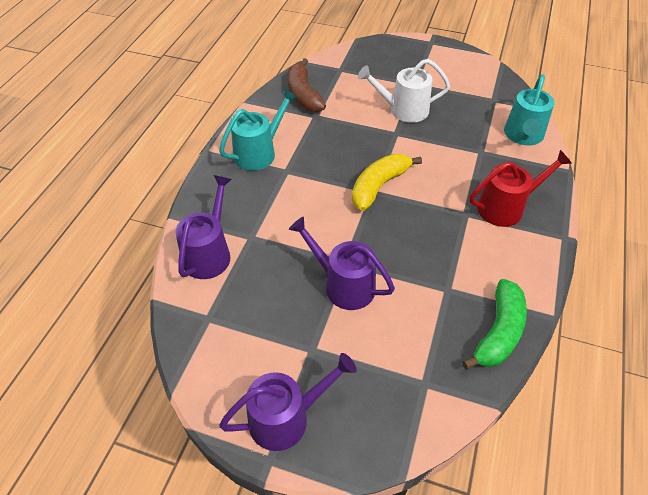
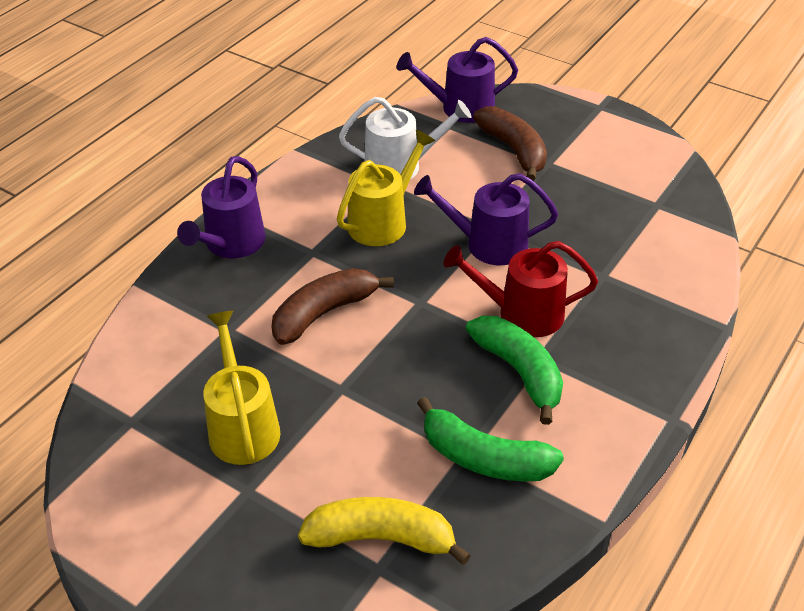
brown banana: 1 -> 2
green banana: 1 -> 2
turquoise watering can: 2 -> 0
yellow watering can: 0 -> 2

